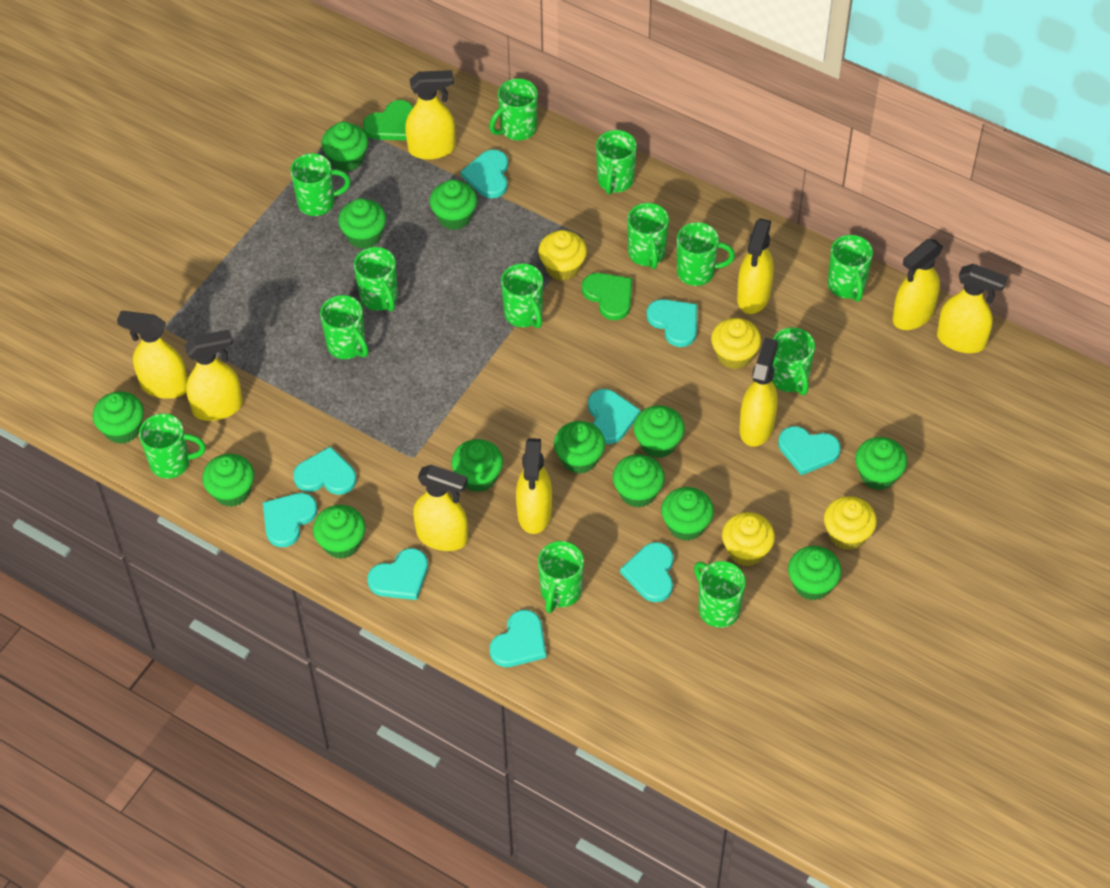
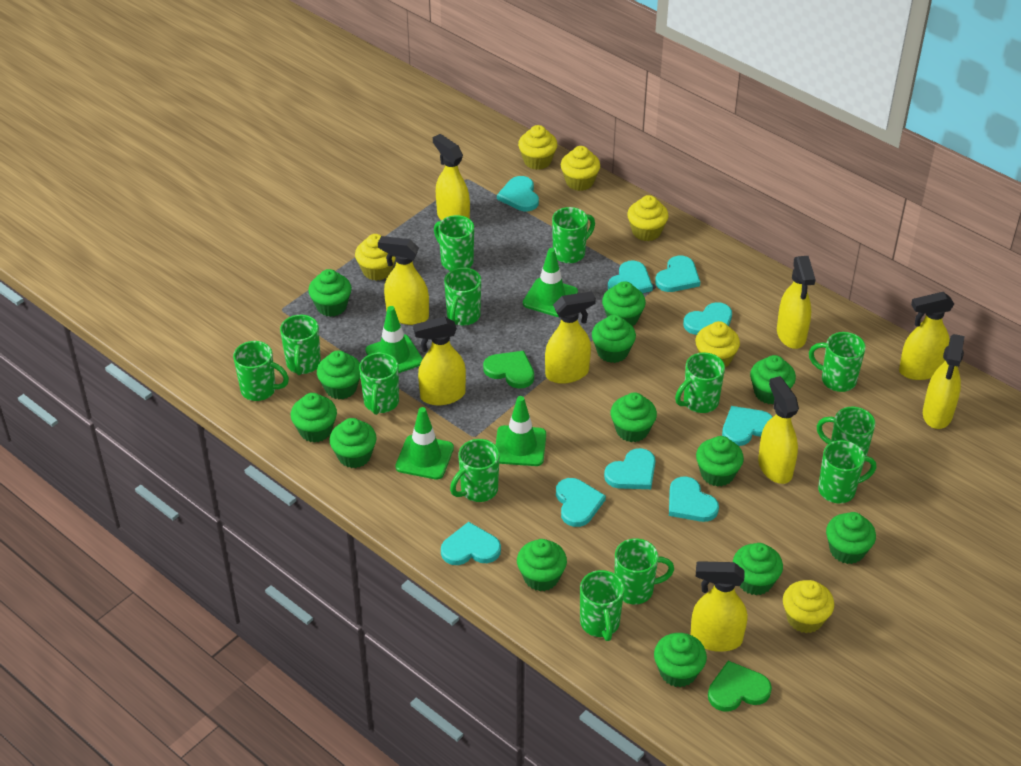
green traffic cone: 0 -> 4
yellow cupcake: 4 -> 6

